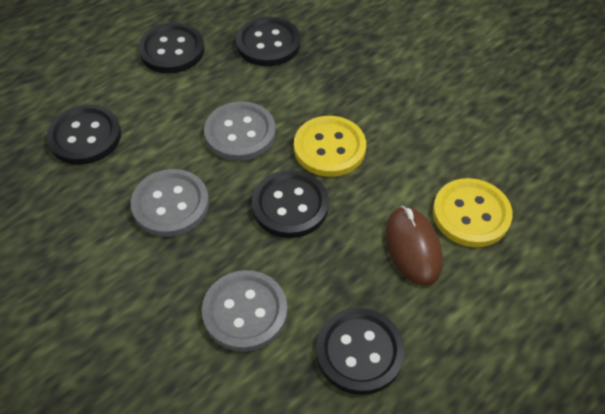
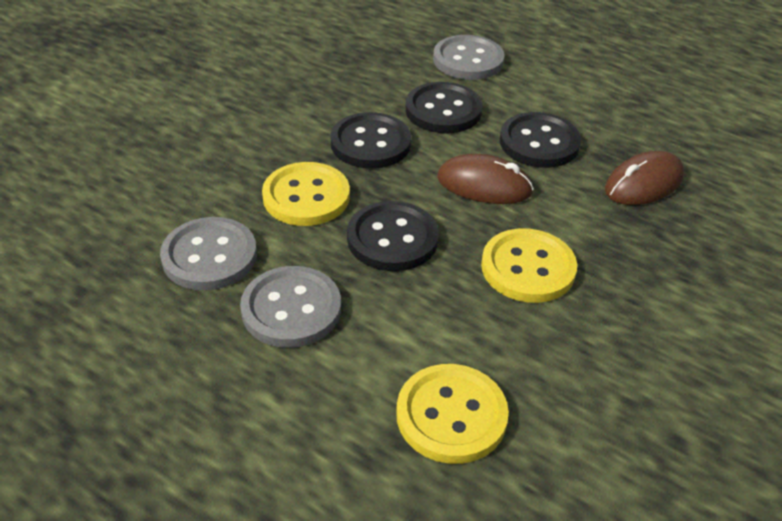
black button: 5 -> 4
brown mouse: 1 -> 2
yellow button: 2 -> 3

